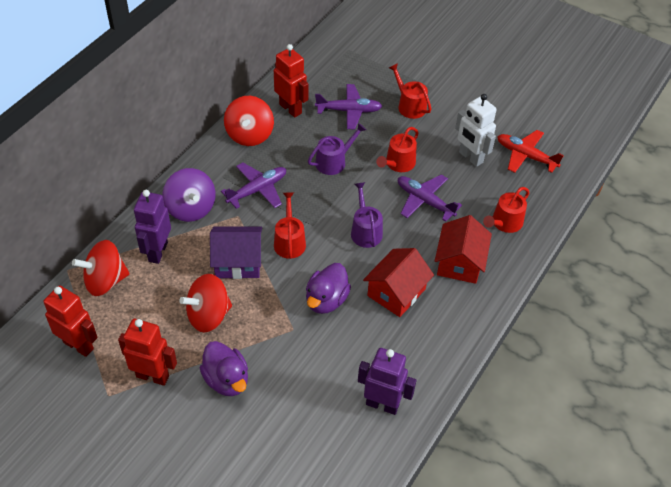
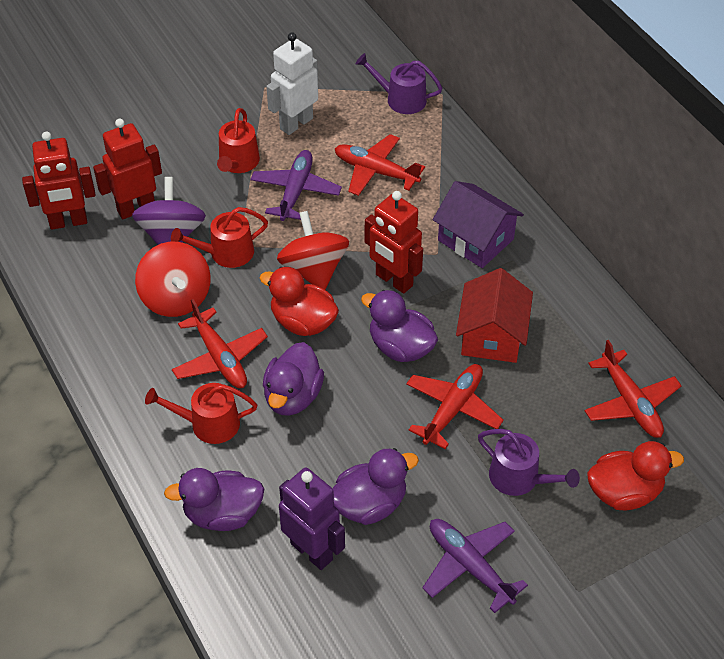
purple duck: 2 -> 4
purple plane: 3 -> 2
purple robot: 2 -> 1
red duck: 0 -> 2
red house: 2 -> 1
red plane: 1 -> 4
red spinning top: 3 -> 2
red watering can: 4 -> 3

